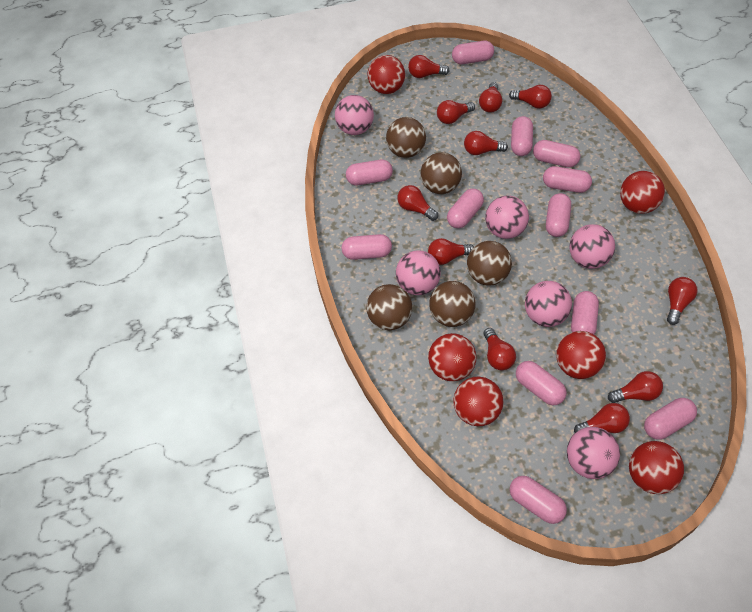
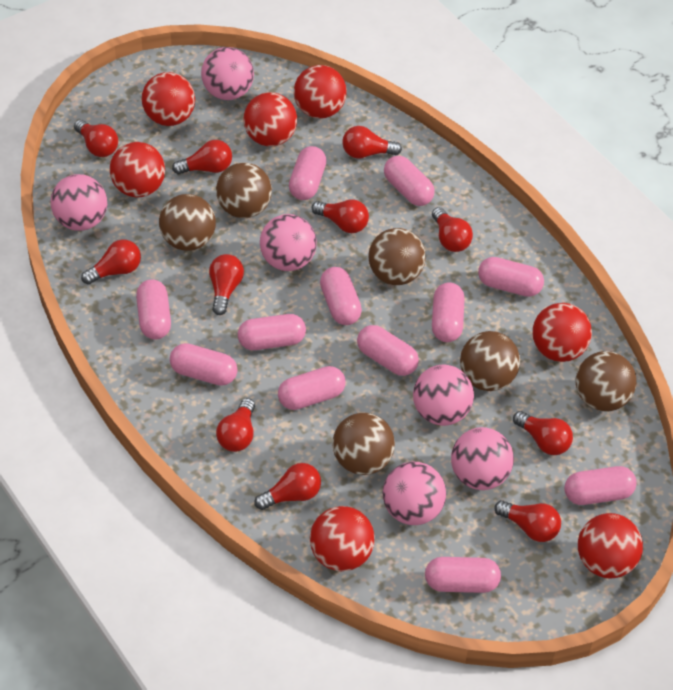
brown ball: 5 -> 6
red ball: 6 -> 7

